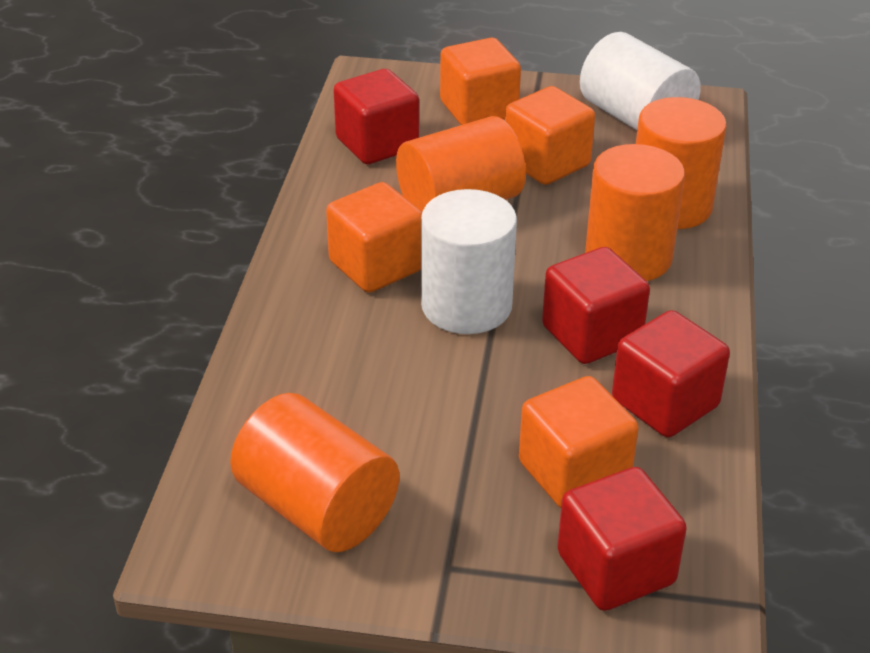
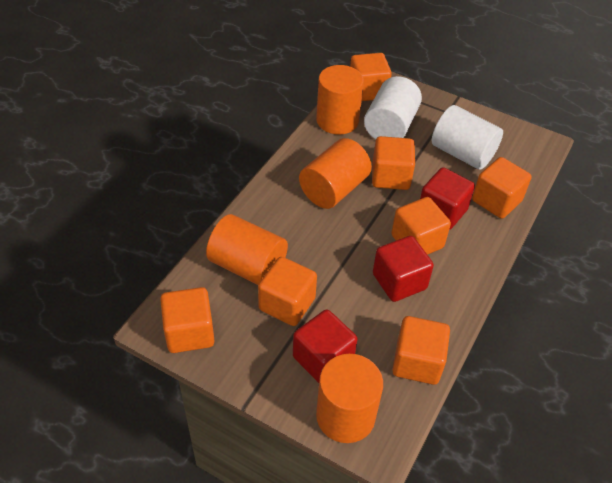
orange cube: 4 -> 7
red cube: 4 -> 3

